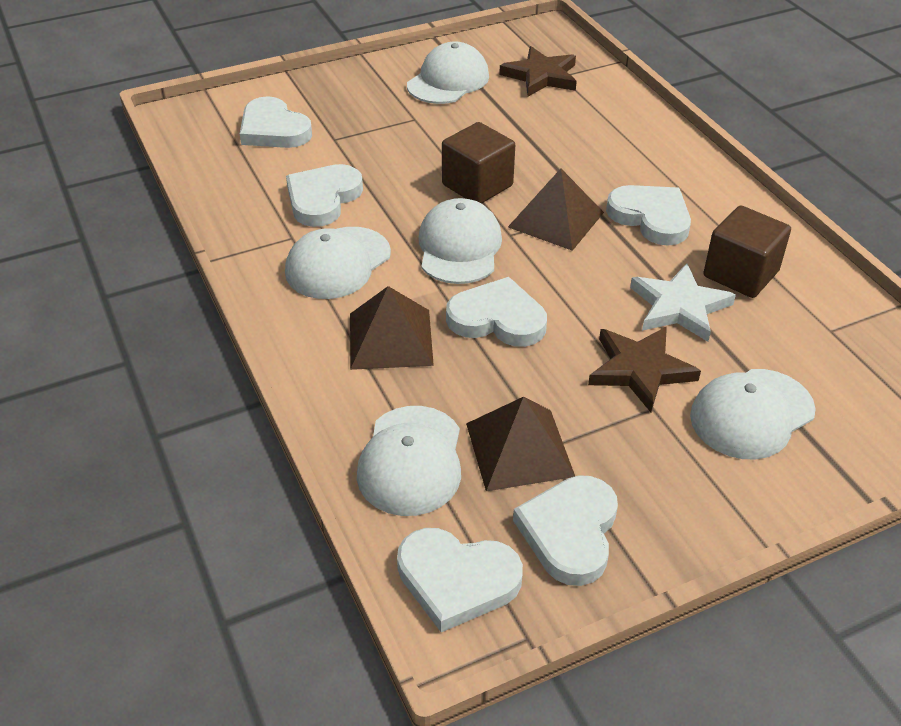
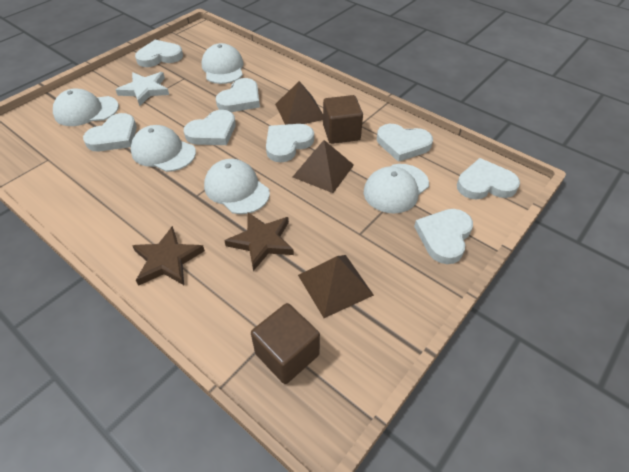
white heart: 6 -> 8

